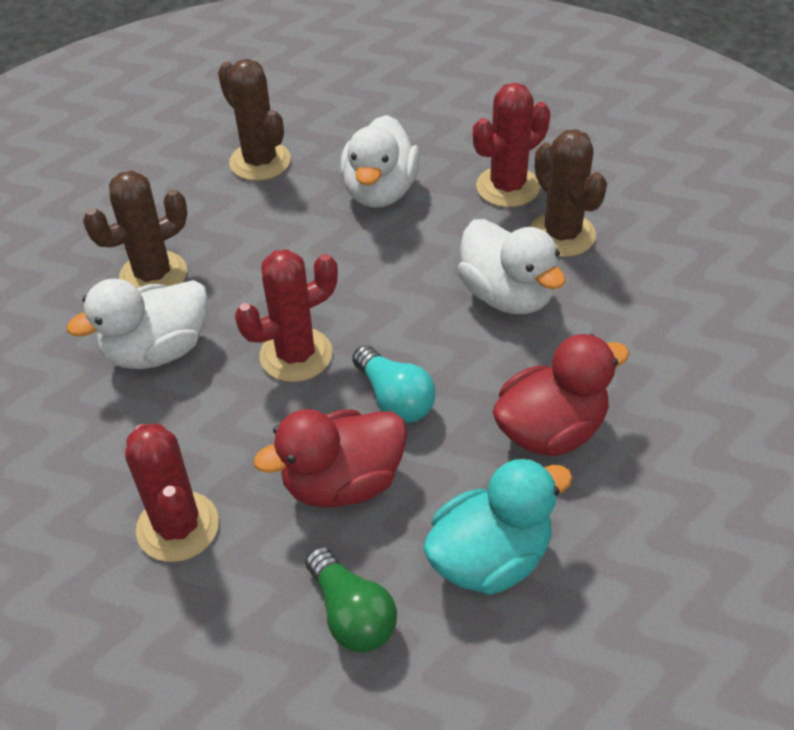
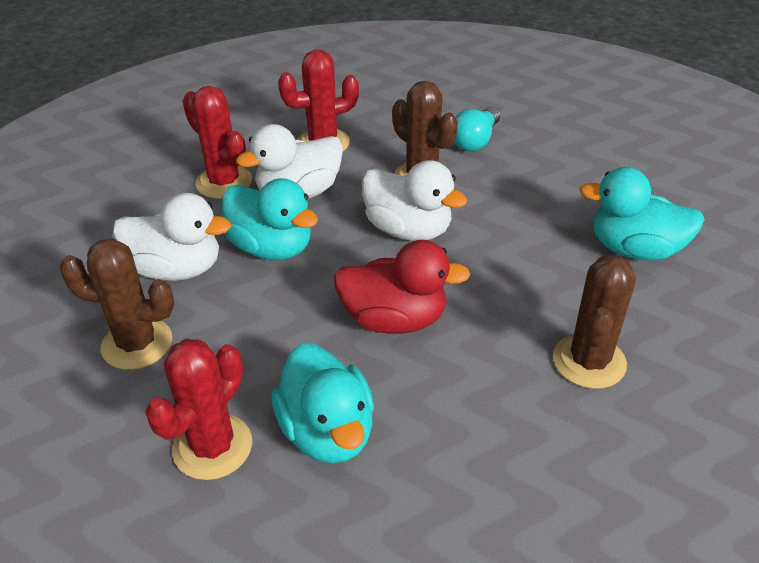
green light bulb: 1 -> 0
red duck: 2 -> 1
turquoise duck: 1 -> 3

